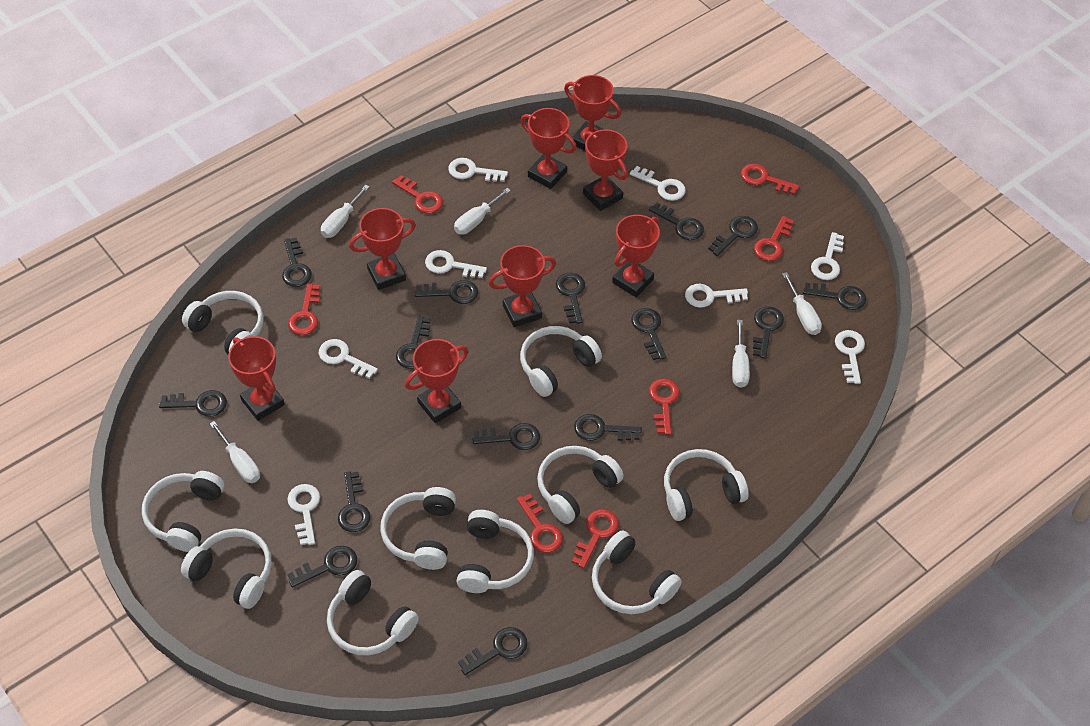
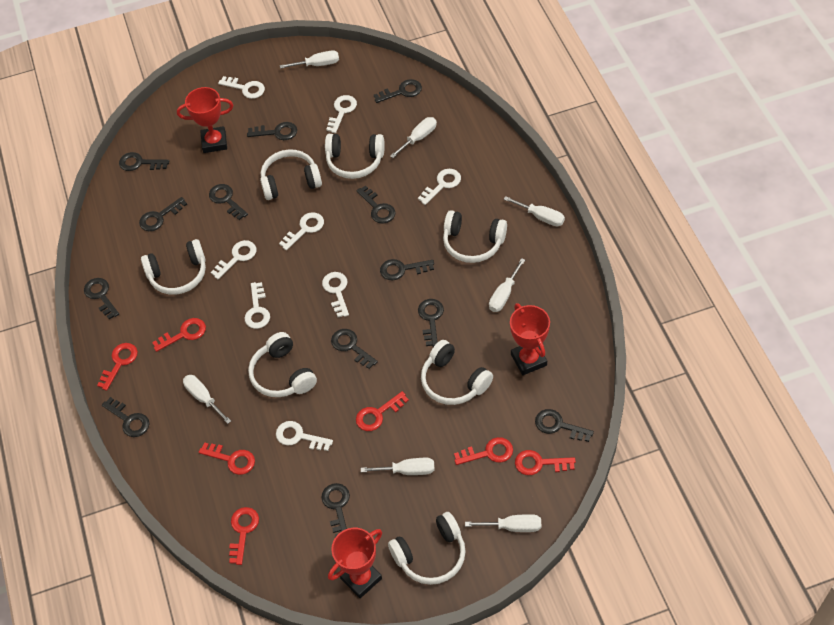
black key: 15 -> 13
red trophy: 8 -> 3
white headphones: 10 -> 7
white screwdriver: 5 -> 7

